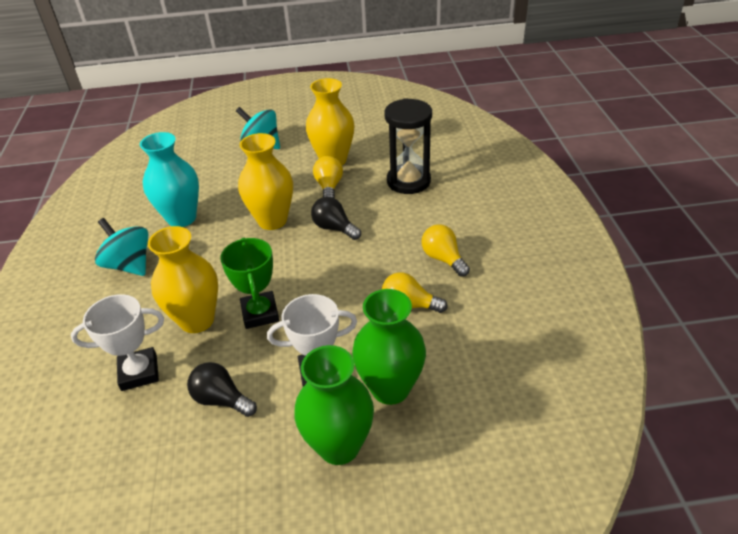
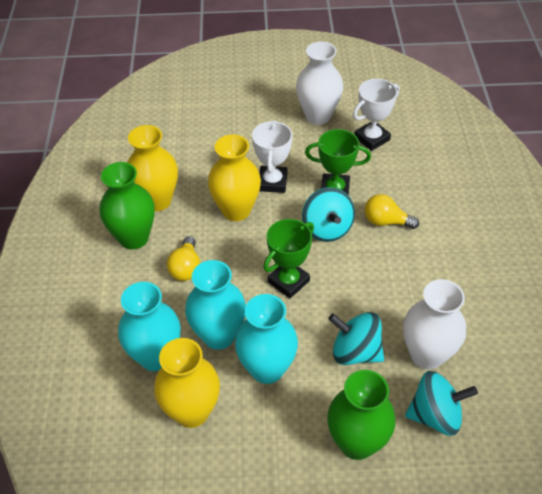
black hourglass: 1 -> 0
black light bulb: 2 -> 0
green trophy: 1 -> 2
turquoise spinning top: 2 -> 3
turquoise vase: 1 -> 3
white vase: 0 -> 2
yellow light bulb: 3 -> 2

